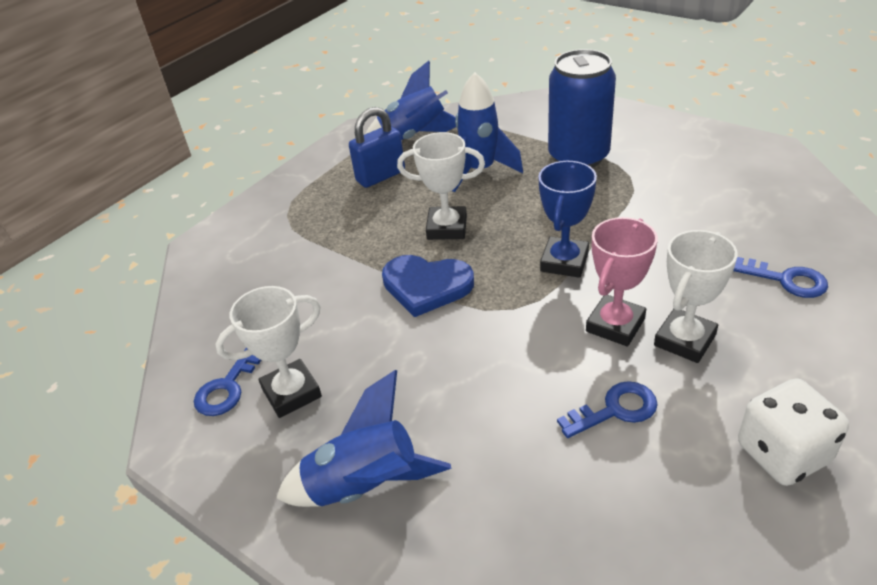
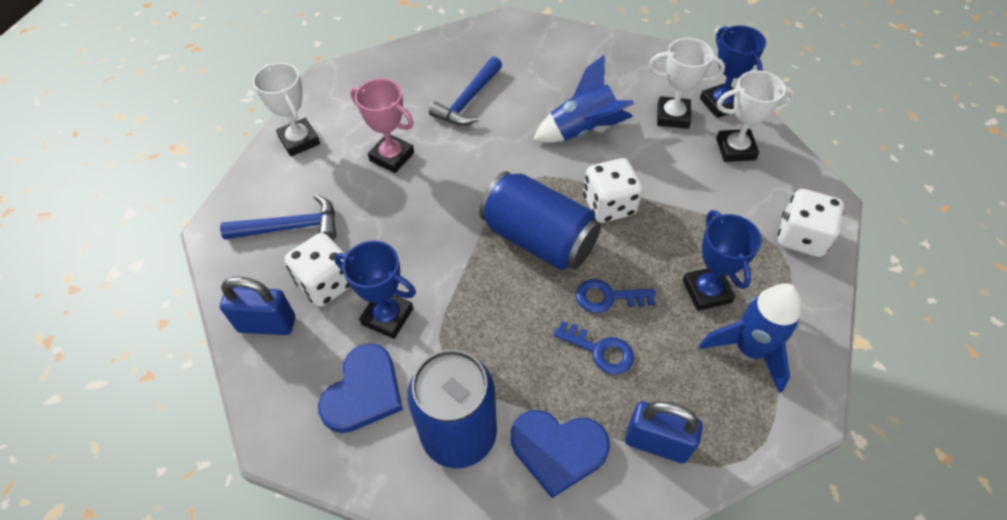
blue can: 1 -> 2
blue hammer: 0 -> 2
blue heart: 1 -> 2
blue key: 3 -> 2
blue padlock: 1 -> 2
blue rocket: 3 -> 2
blue trophy: 1 -> 3
white dice: 1 -> 3

